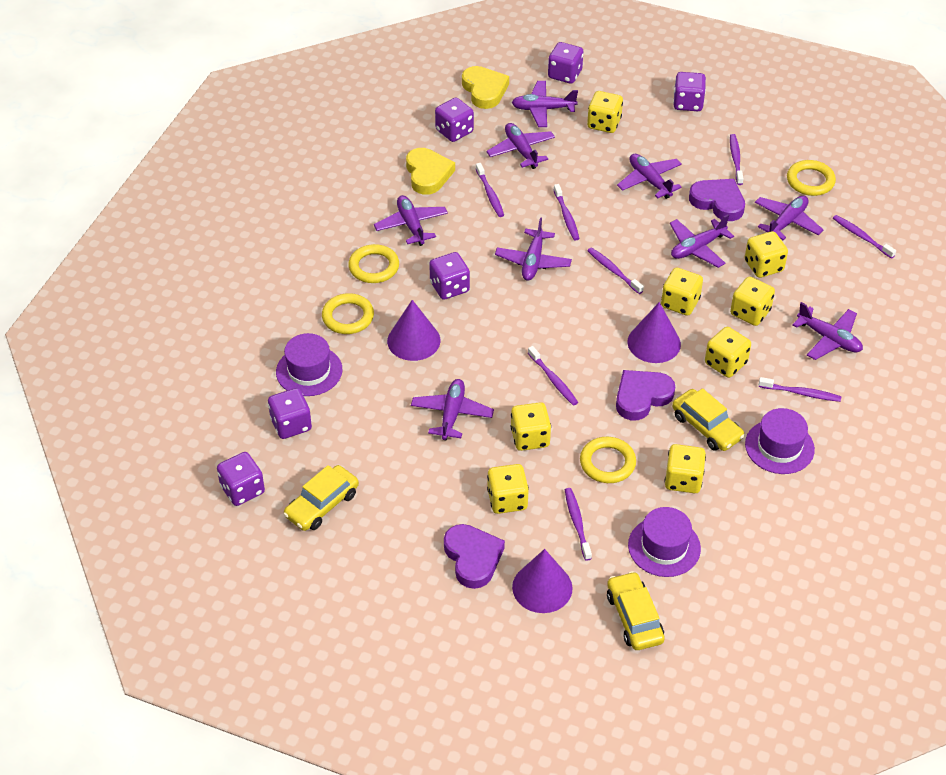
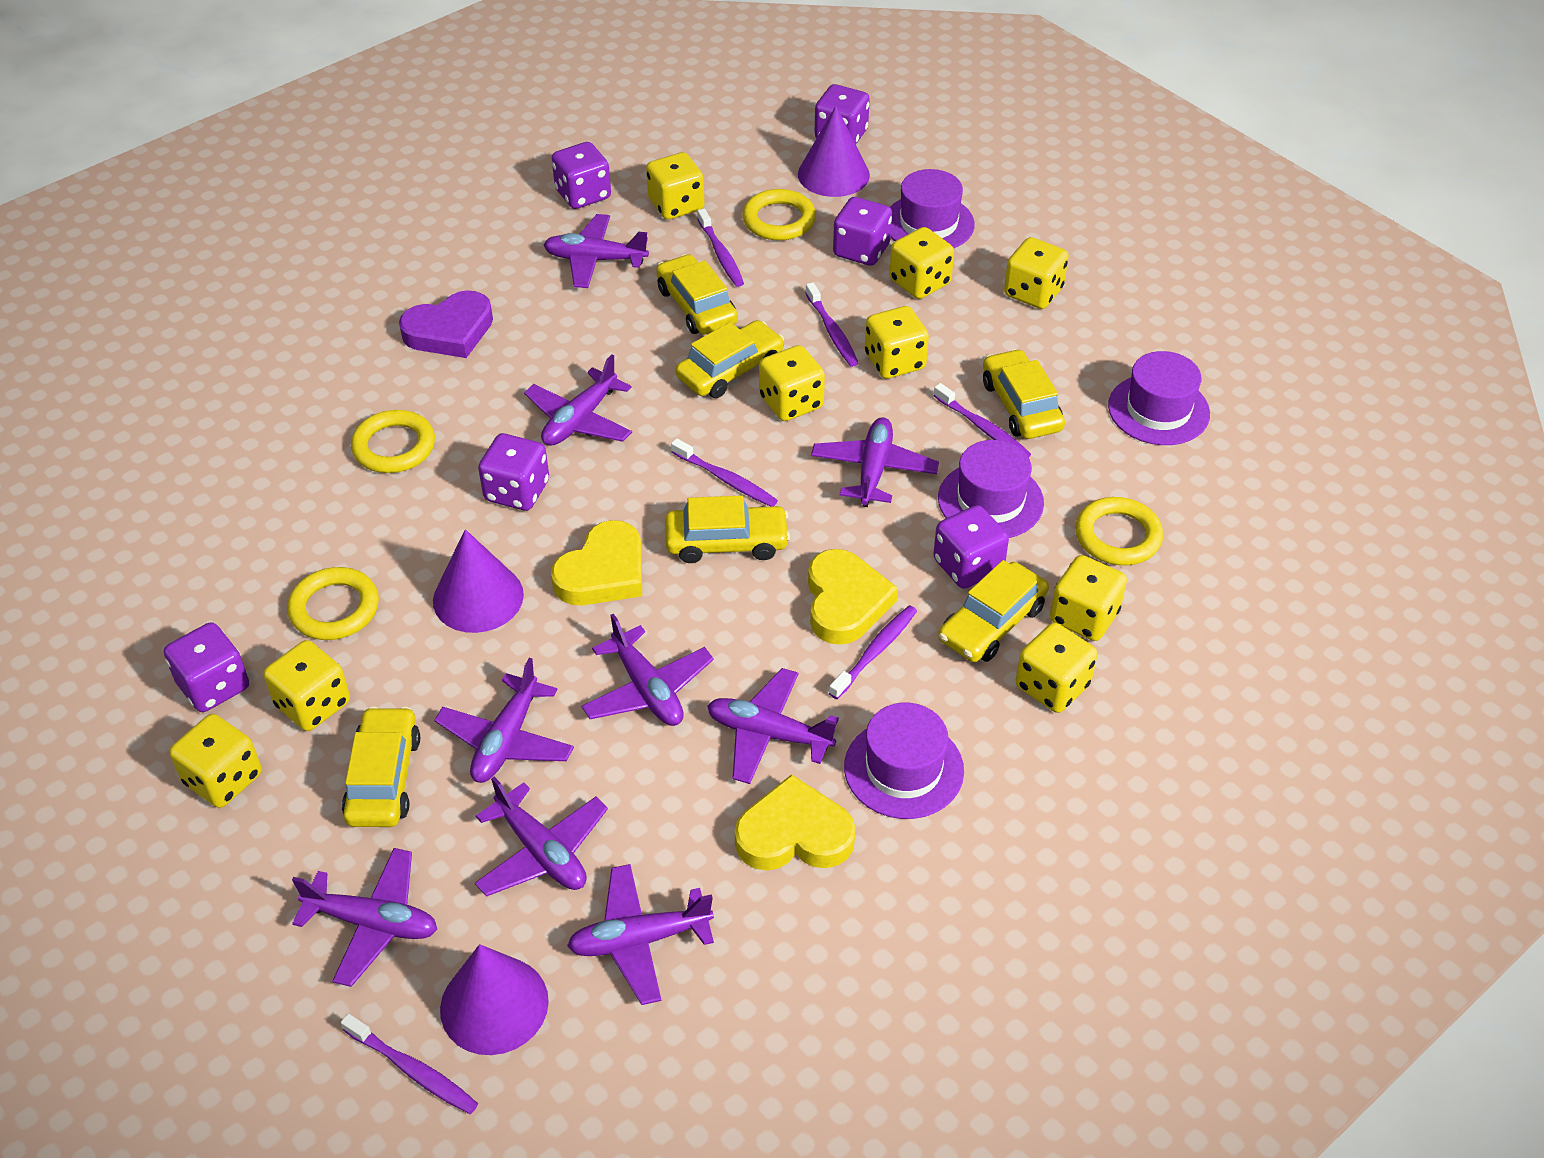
purple hat: 3 -> 4
purple heart: 3 -> 1
purple toothbrush: 8 -> 6
yellow car: 3 -> 6
yellow dice: 8 -> 9
yellow heart: 2 -> 3

